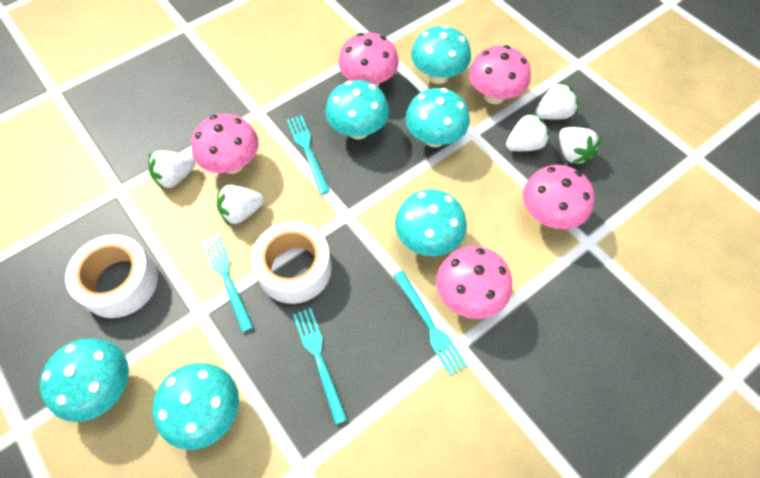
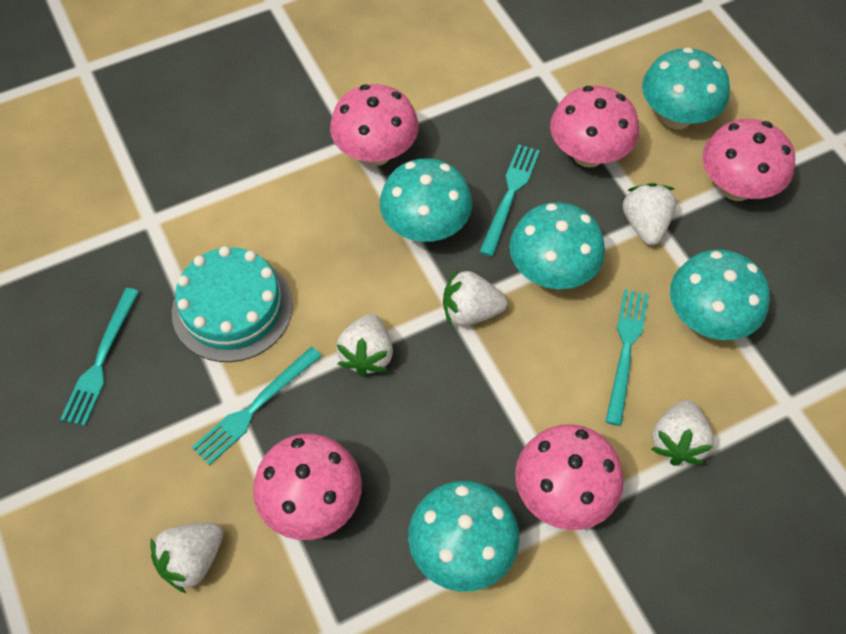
turquoise cake: 0 -> 1
turquoise mushroom: 6 -> 5
white tape: 2 -> 0

